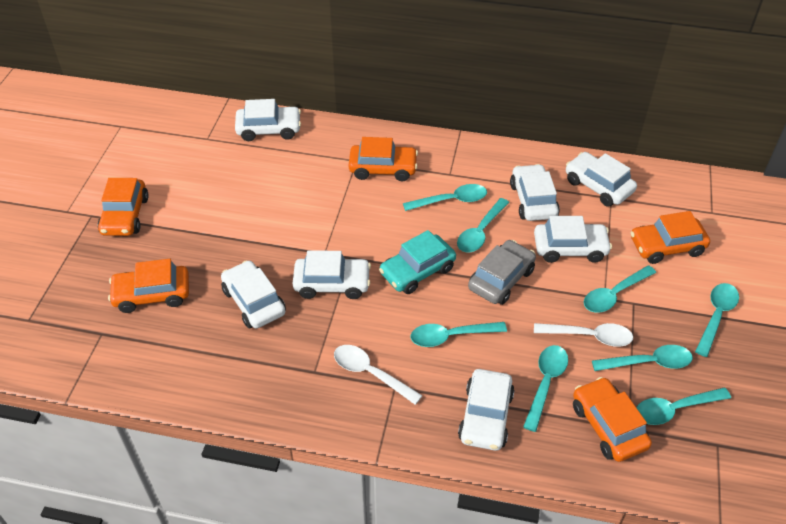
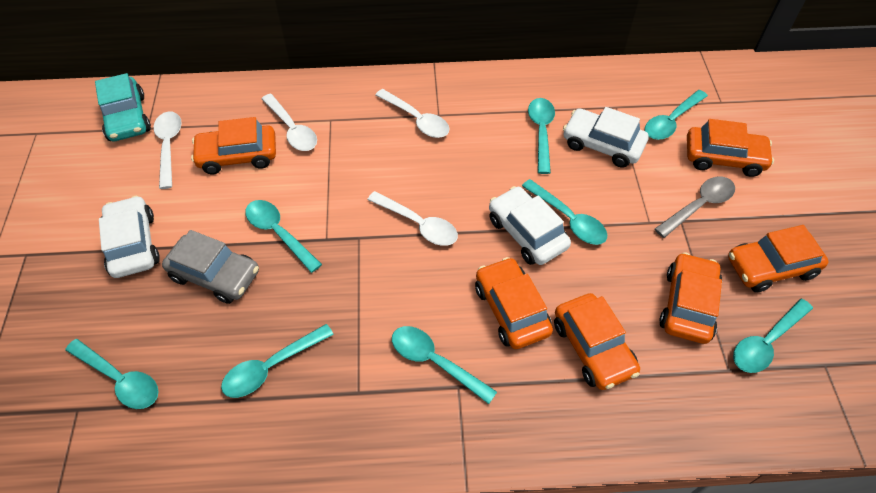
grey spoon: 0 -> 1
orange car: 5 -> 6
white car: 7 -> 3
white spoon: 2 -> 4

